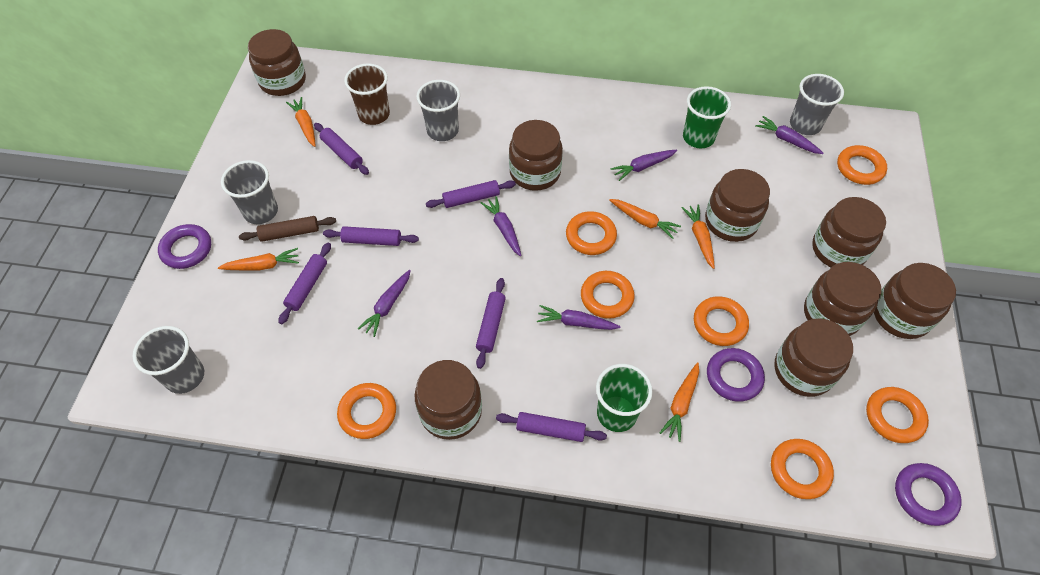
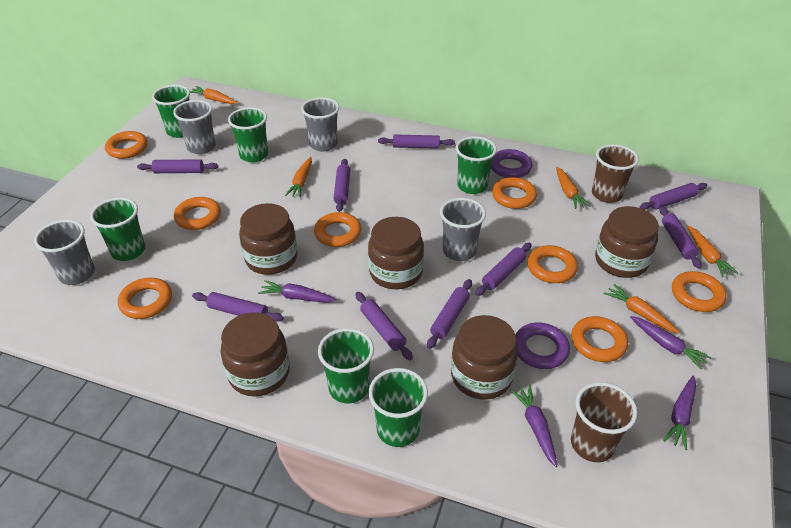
brown cup: 1 -> 2
brown jar: 8 -> 5
brown rolling pin: 1 -> 0
green cup: 2 -> 6
orange ring: 7 -> 8
purple carrot: 5 -> 4
purple ring: 3 -> 2
purple rolling pin: 6 -> 9

